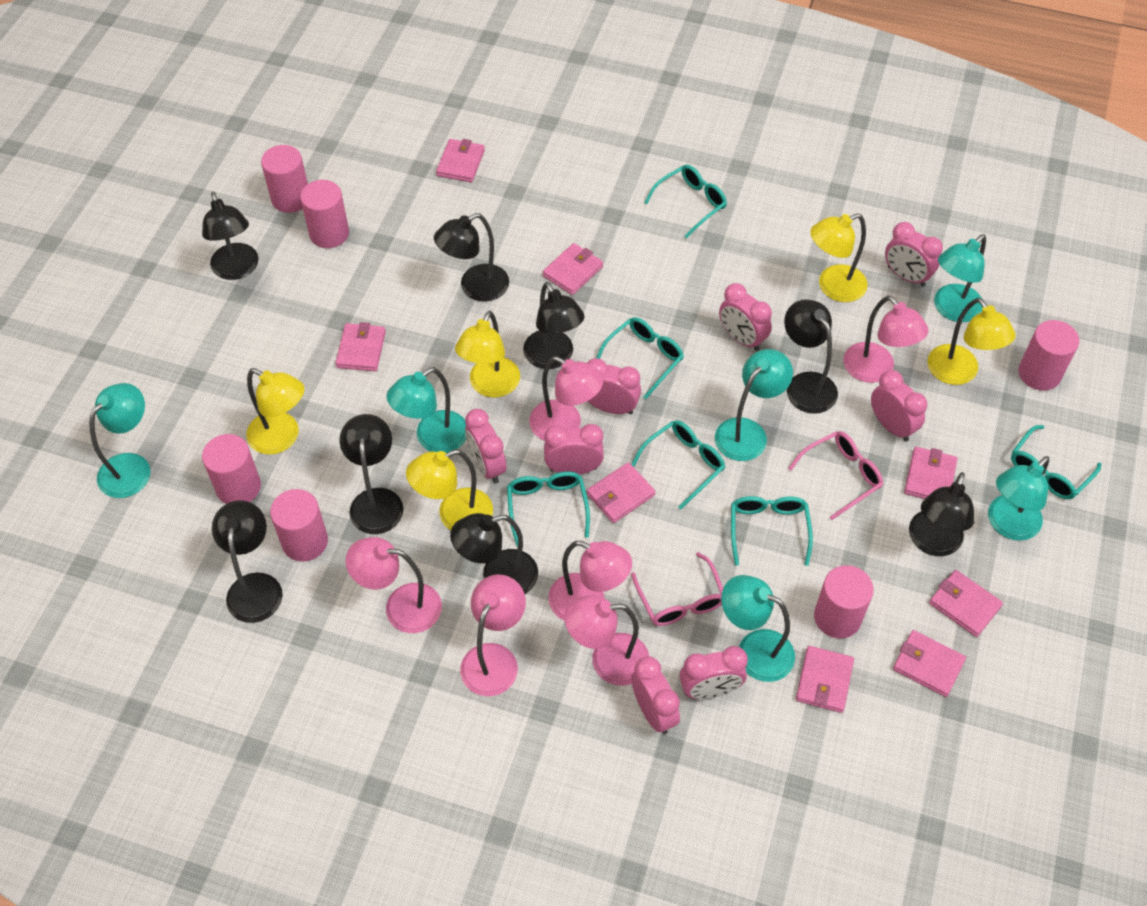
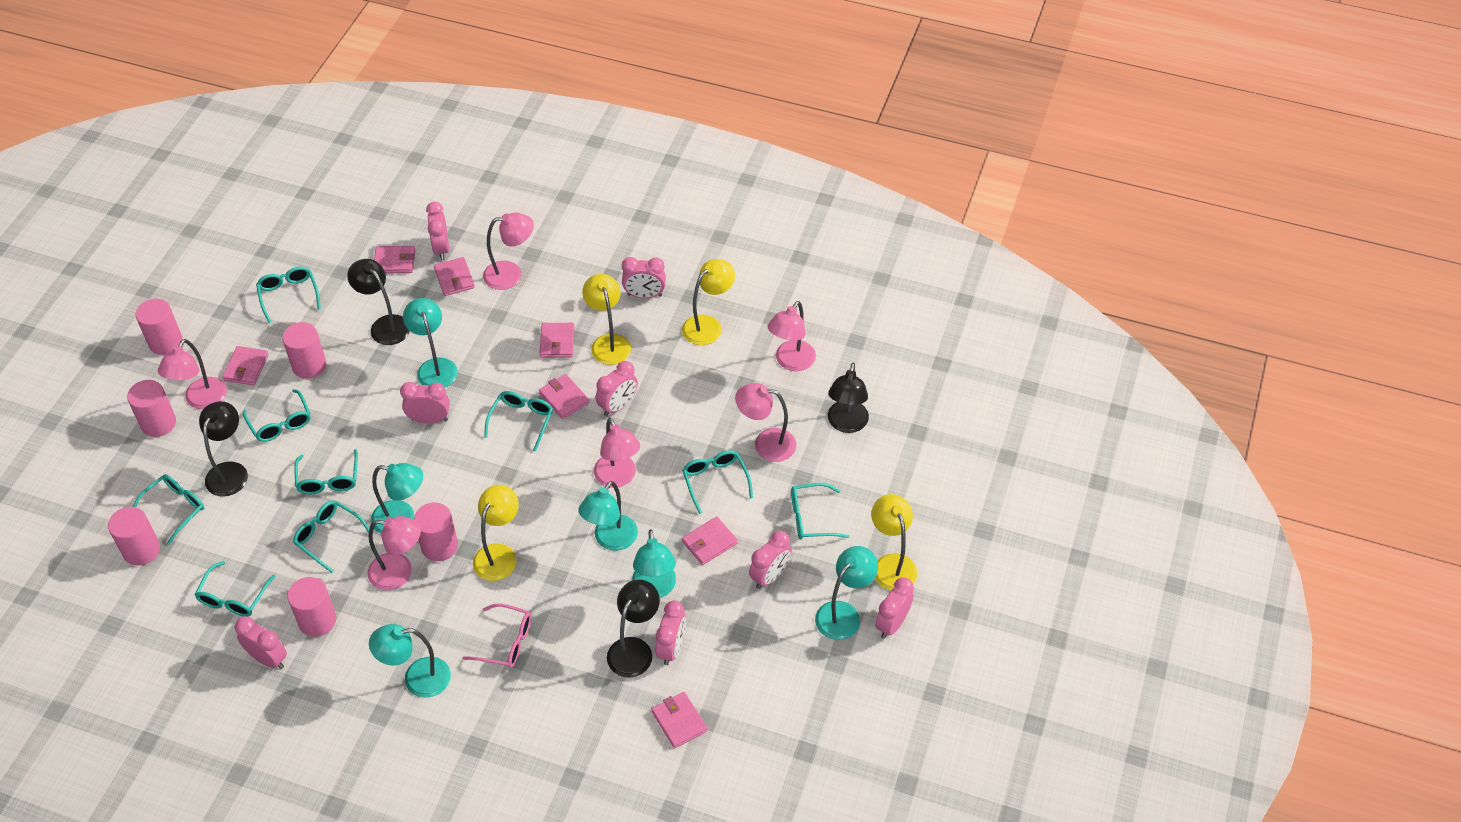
black lamp: 8 -> 4
pink glasses: 2 -> 1
pink wallet: 8 -> 7
turquoise glasses: 6 -> 9
yellow lamp: 5 -> 4

